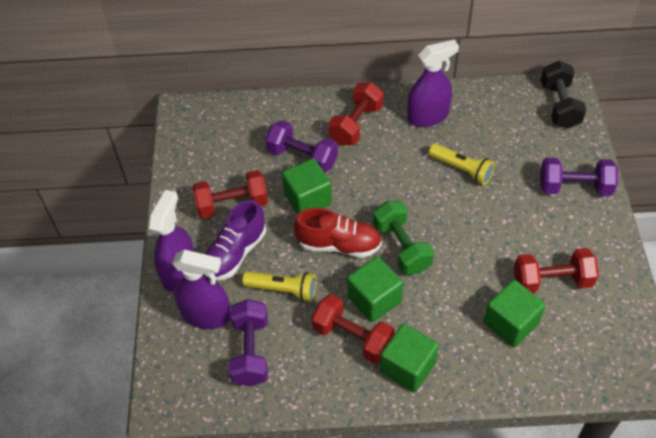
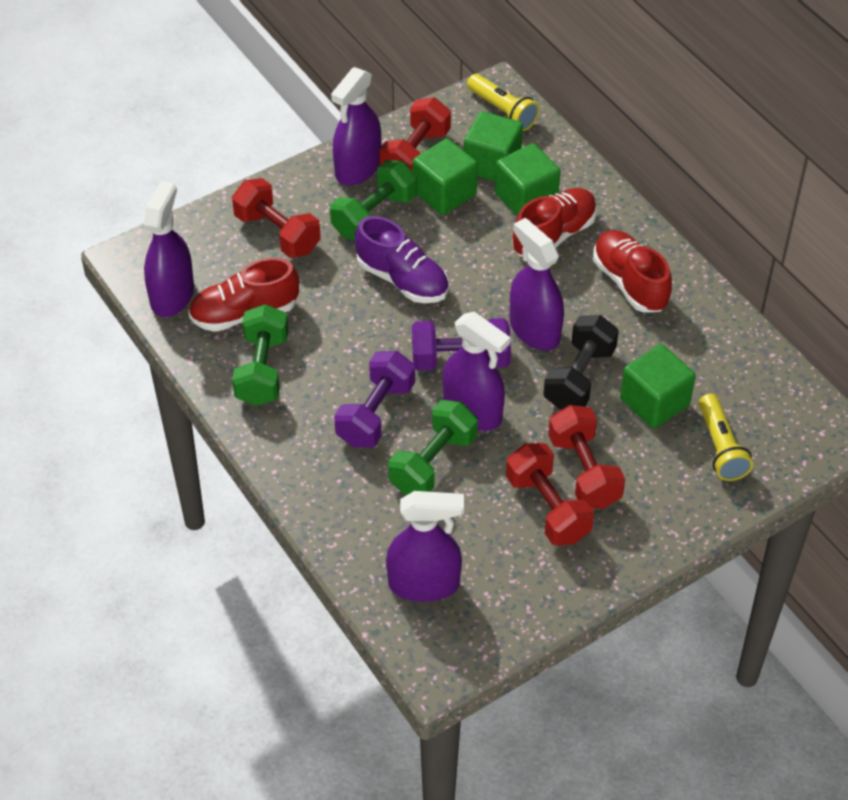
green dumbbell: 1 -> 3
purple dumbbell: 3 -> 2
purple spray bottle: 3 -> 5
red shoe: 1 -> 3

